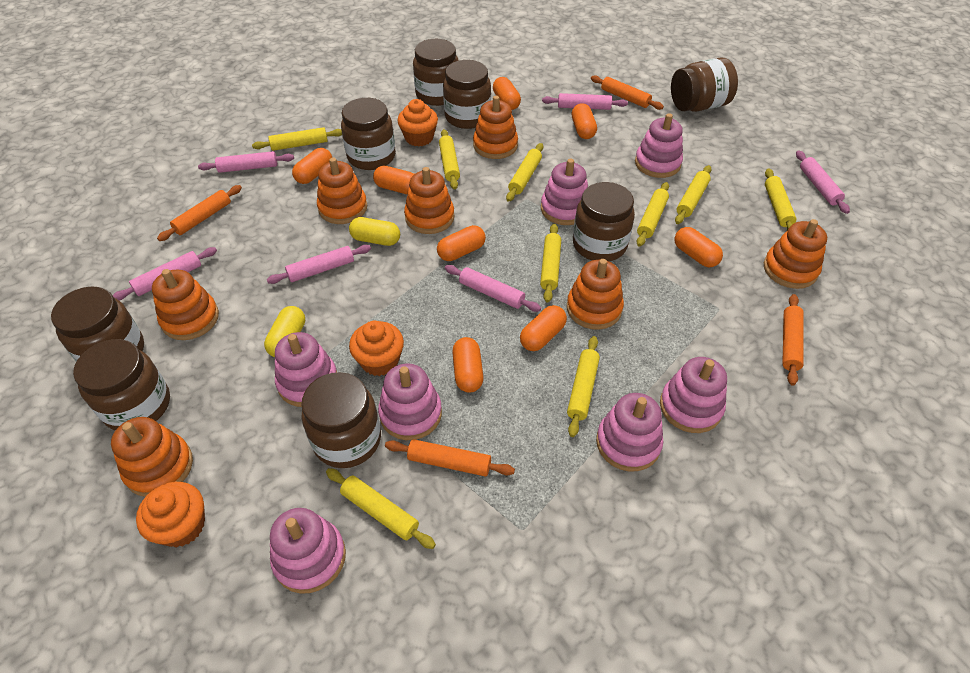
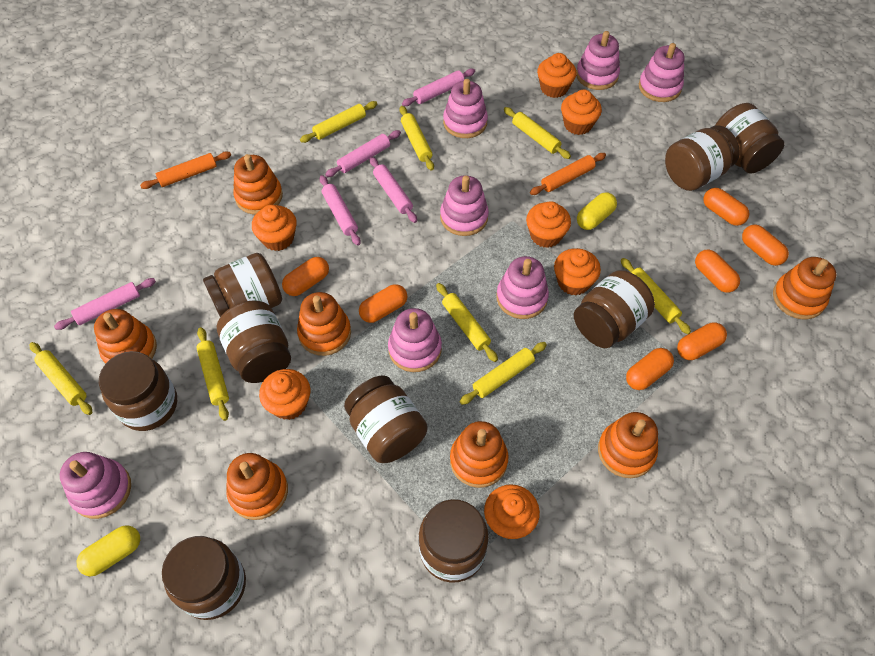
brown jar: 8 -> 9
orange capsule: 8 -> 7
orange cupcake: 3 -> 7
orange rolling pin: 4 -> 2
pink rolling pin: 6 -> 5
yellow rolling pin: 9 -> 8

